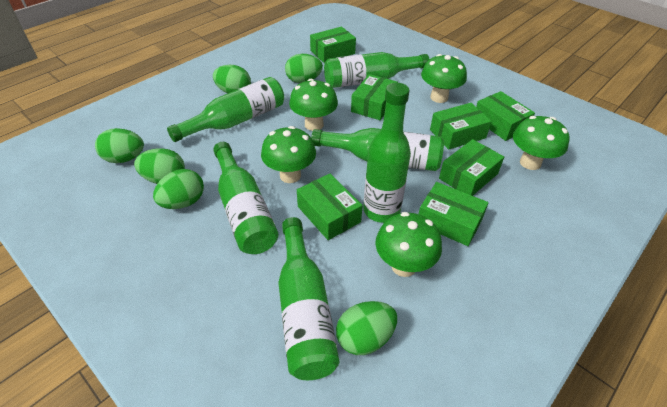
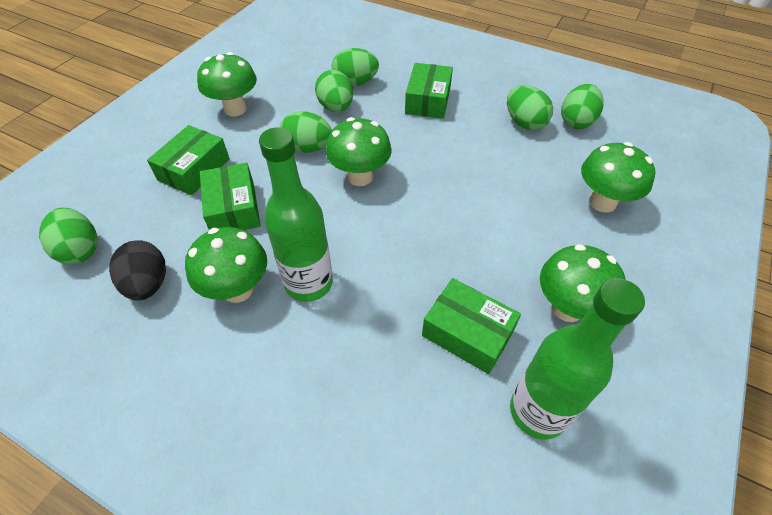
black egg: 0 -> 1
green bottle: 6 -> 2
green box: 7 -> 4

